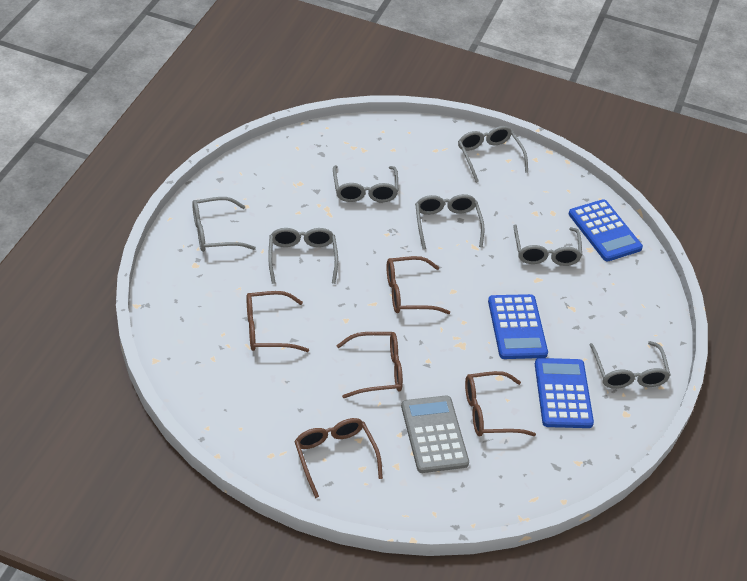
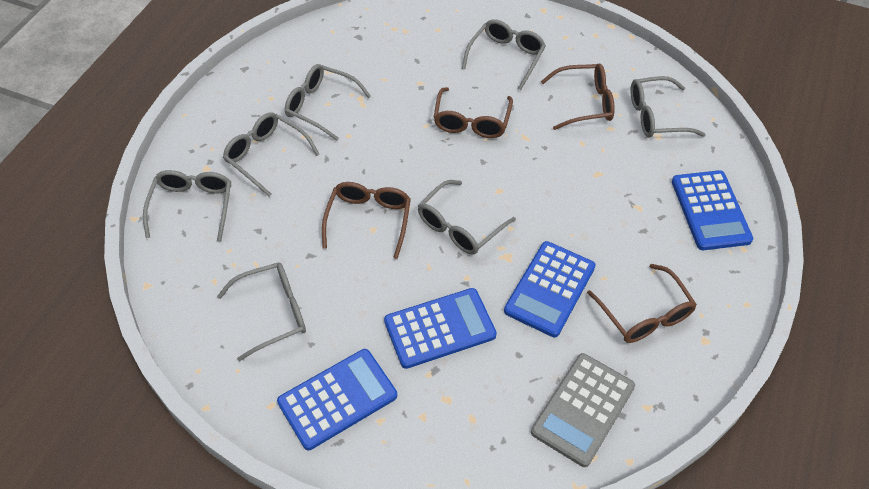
blue calculator: 3 -> 4
brown glasses: 5 -> 4

